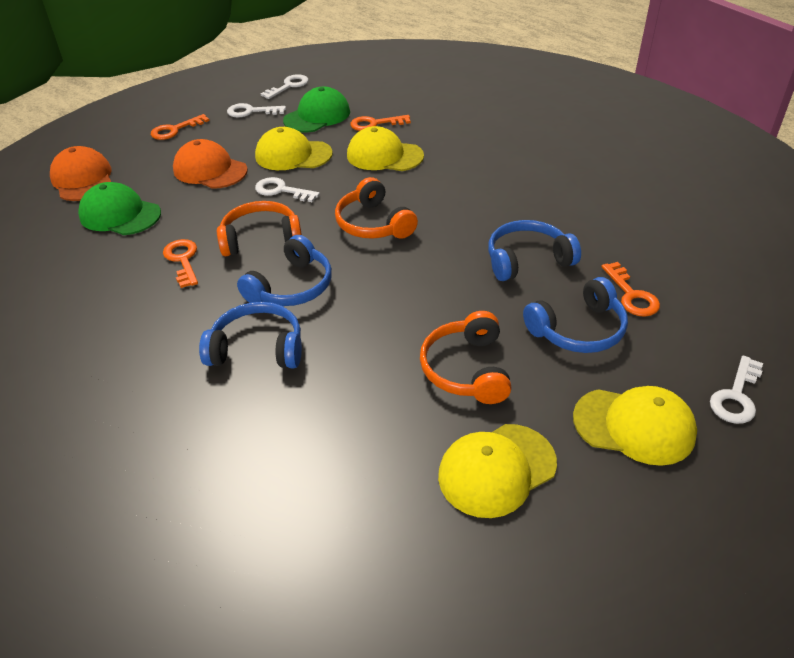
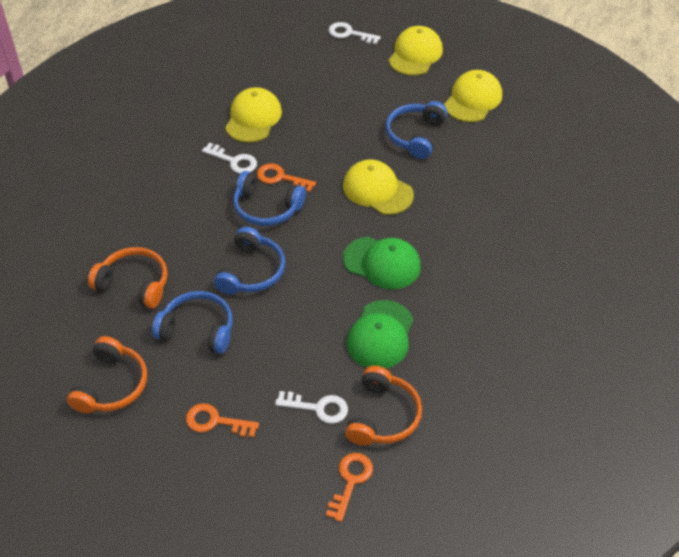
orange cap: 2 -> 0
orange key: 4 -> 3
white key: 4 -> 3

